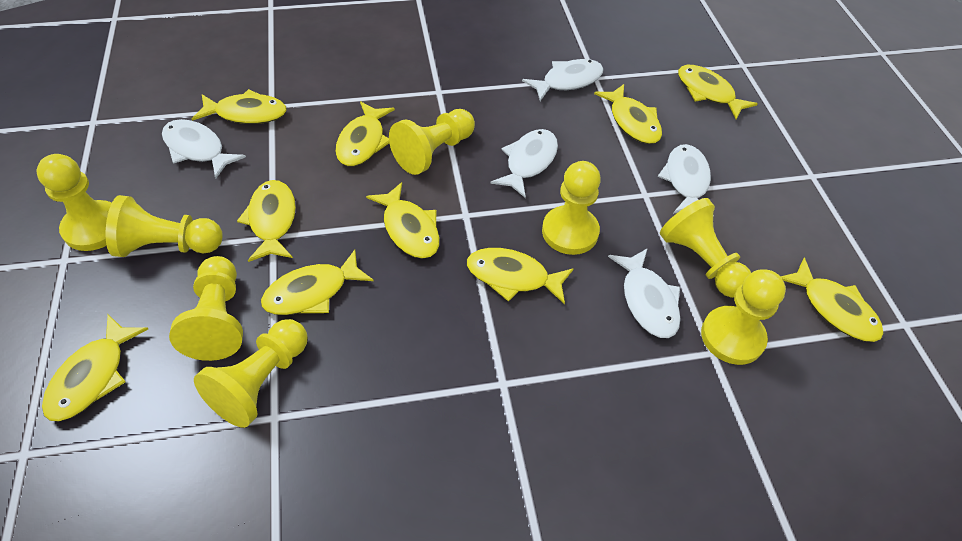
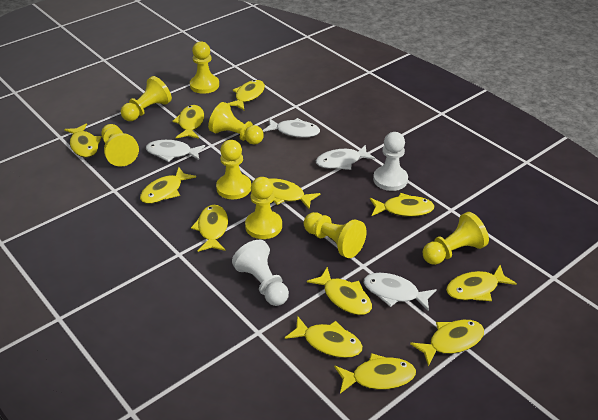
white fish: 5 -> 4
white pawn: 0 -> 2
yellow fish: 10 -> 12

